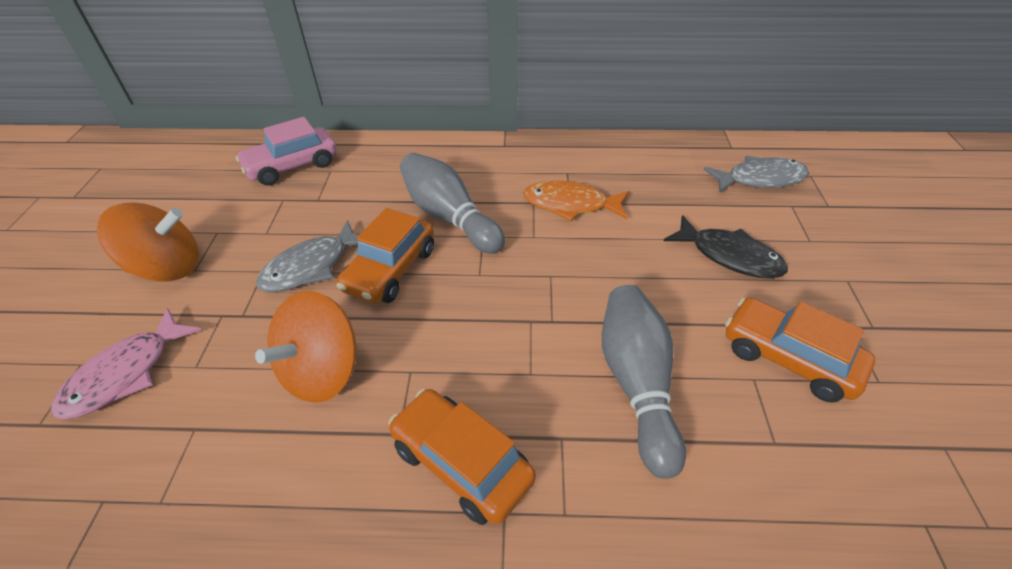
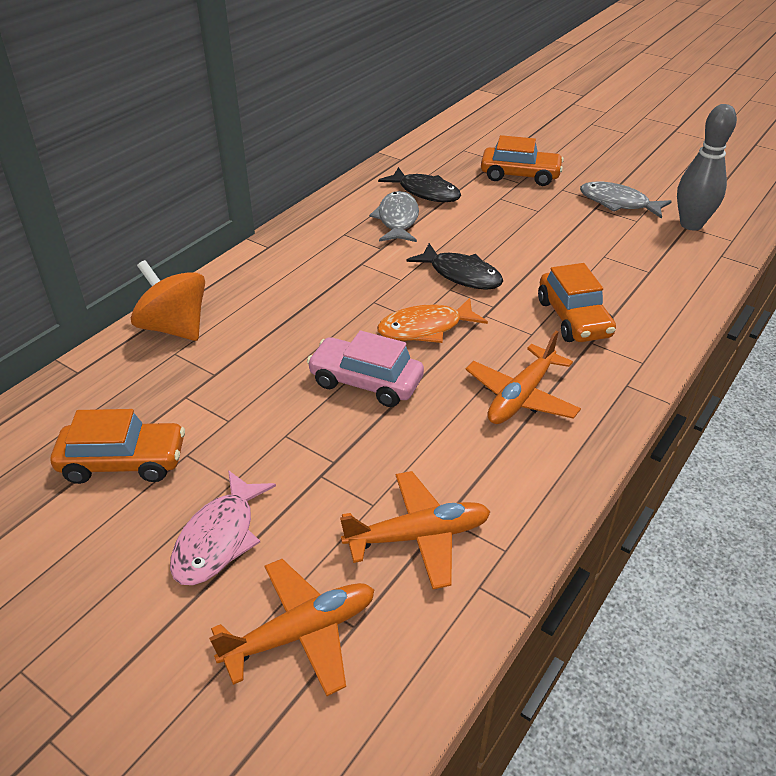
black fish: 1 -> 2
grey bowling pin: 2 -> 1
orange plane: 0 -> 3
orange spinning top: 2 -> 1

